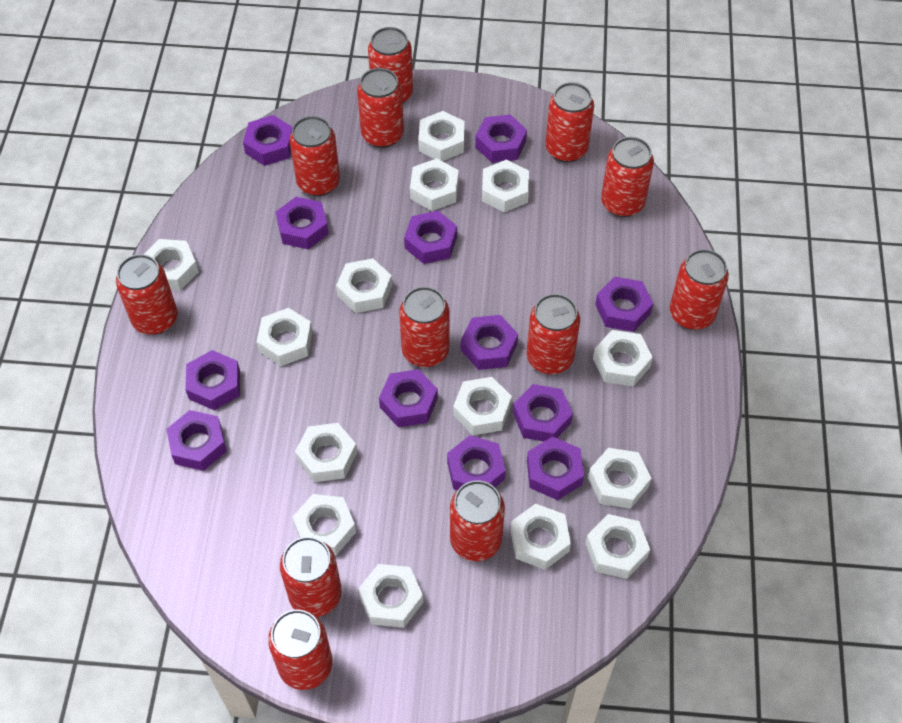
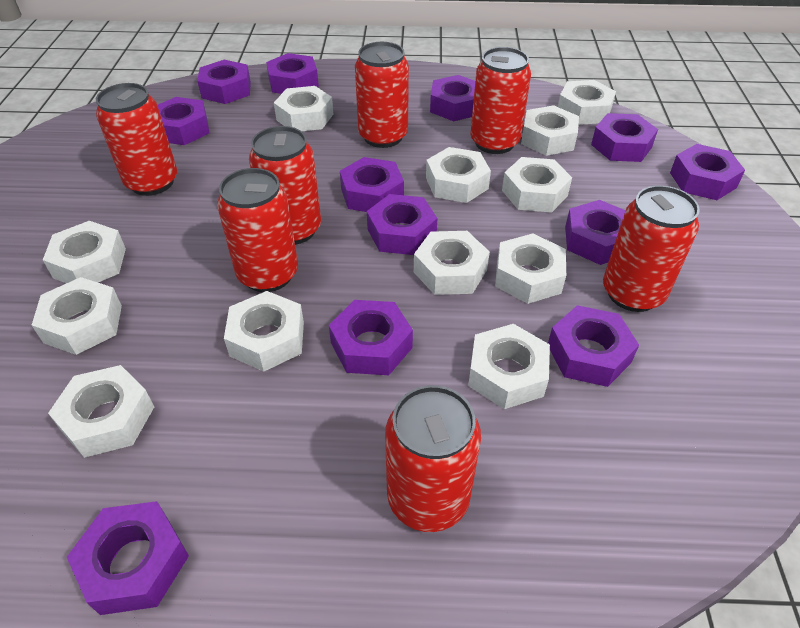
red can: 12 -> 7
white nut: 14 -> 12

